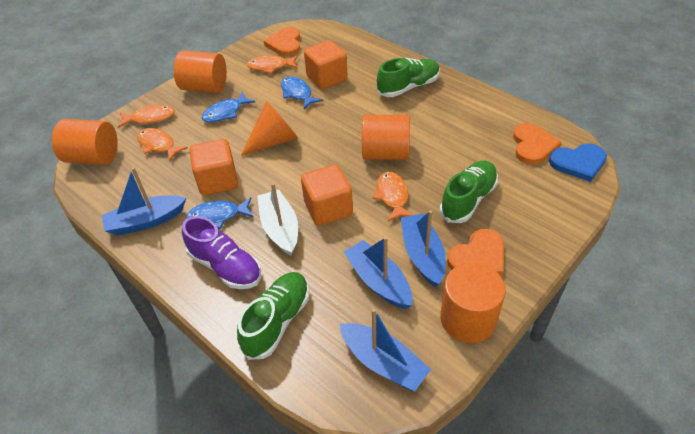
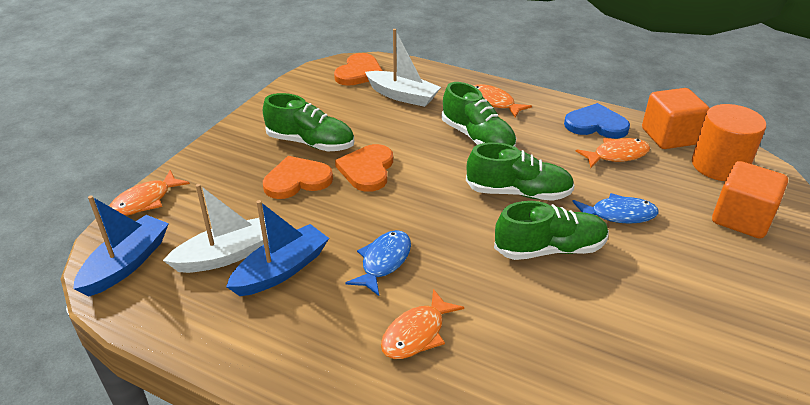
blue boat: 4 -> 2
blue fish: 3 -> 2
green shoe: 3 -> 4
orange cone: 1 -> 0
orange cube: 3 -> 2
orange cylinder: 4 -> 1
purple shoe: 1 -> 0
white boat: 1 -> 2

